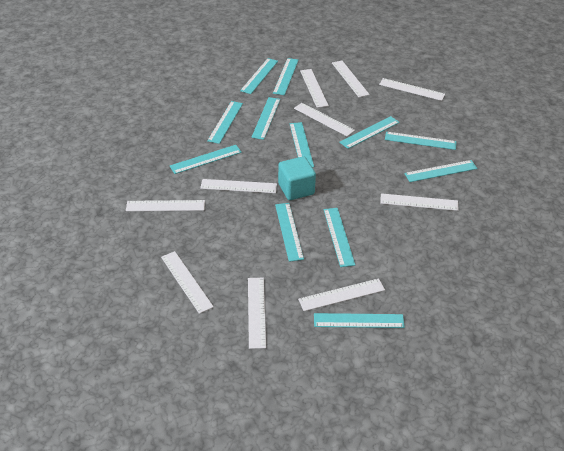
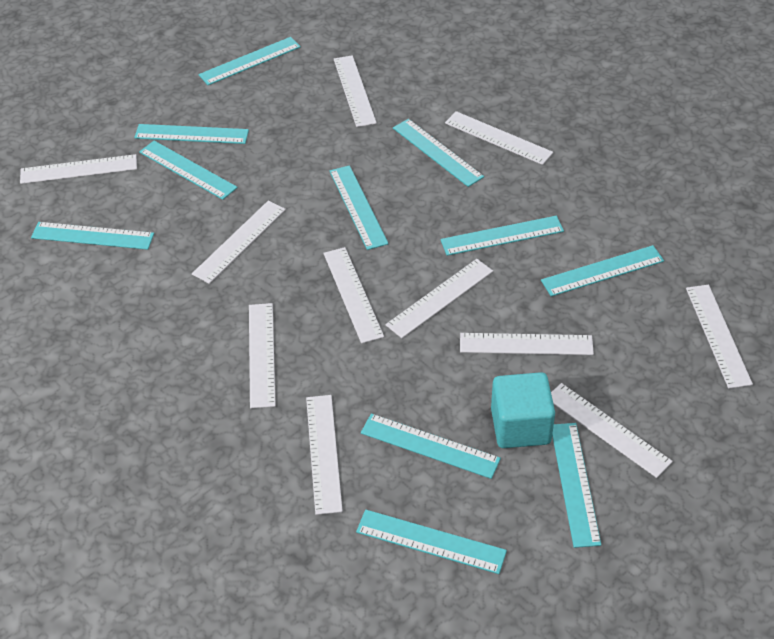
turquoise ruler: 12 -> 11
white ruler: 10 -> 11

